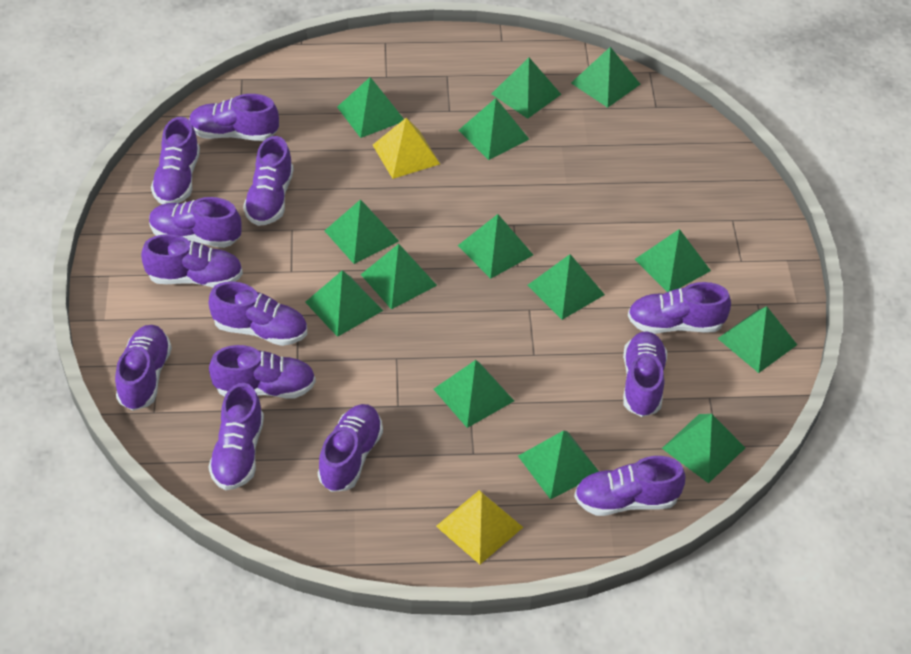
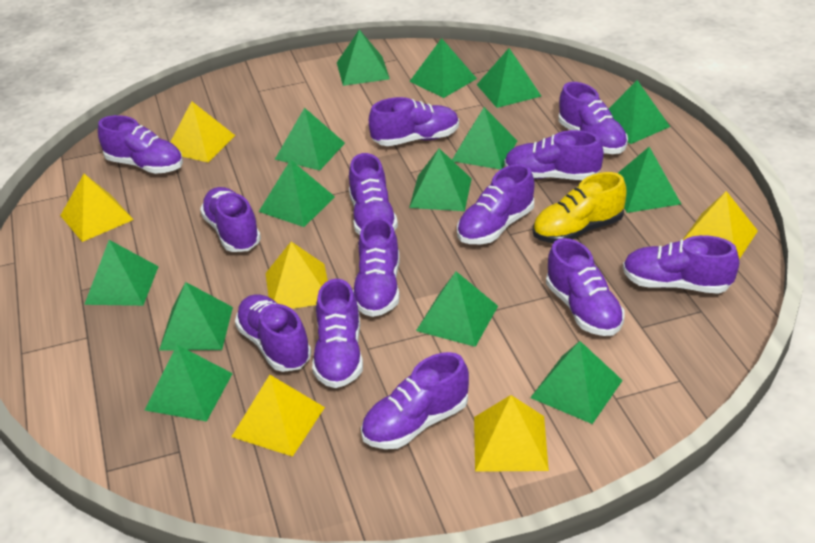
yellow pyramid: 2 -> 6
yellow shoe: 0 -> 1

